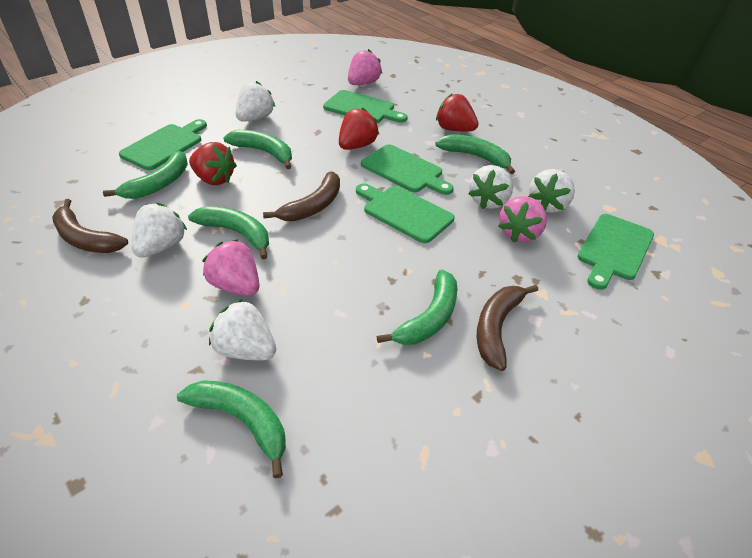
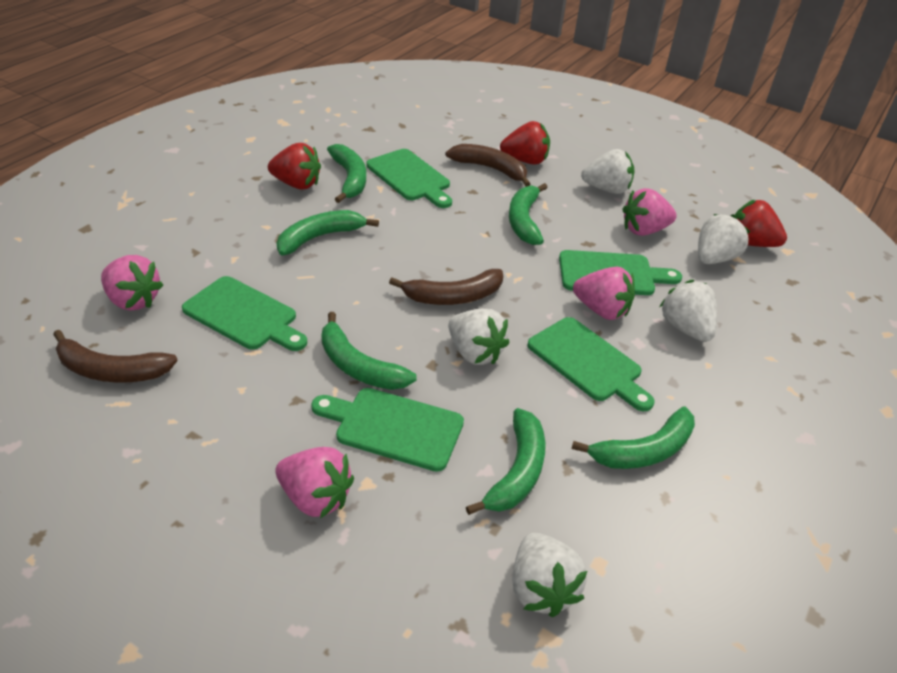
pink strawberry: 3 -> 4

